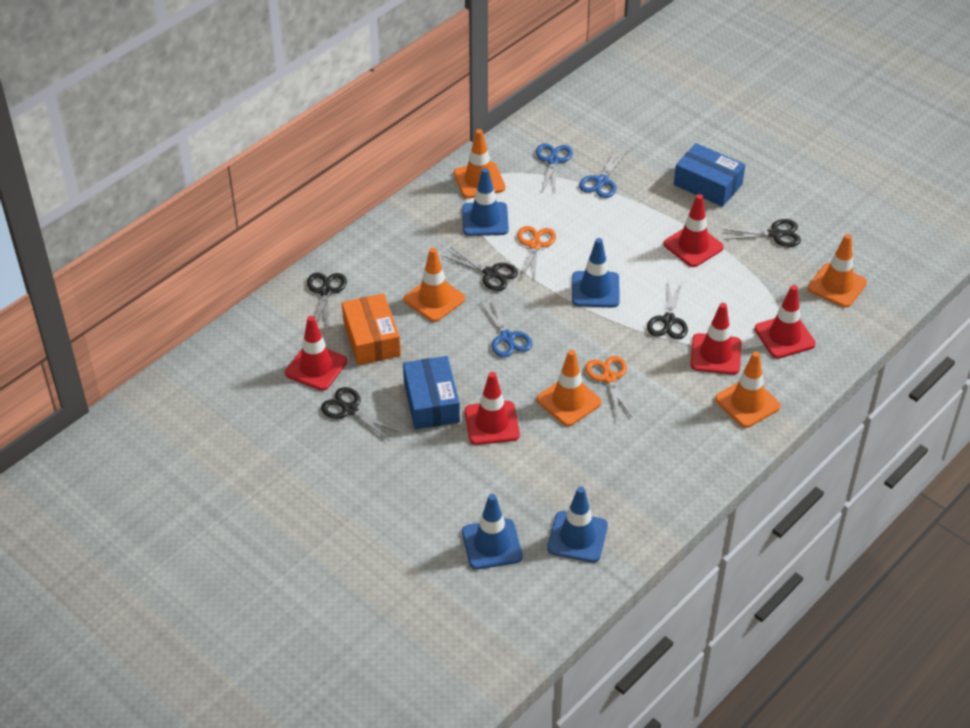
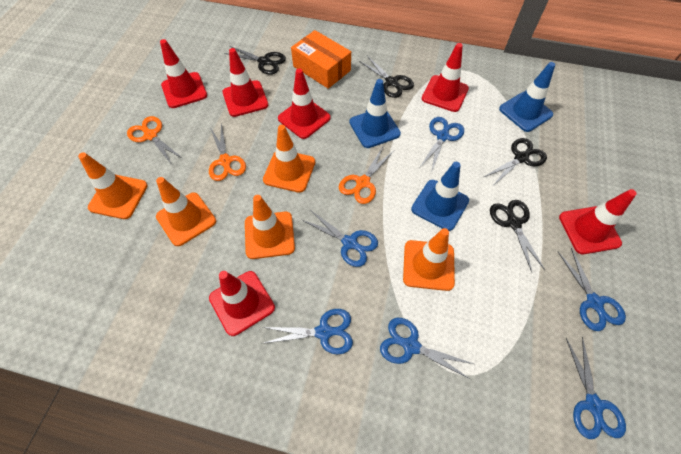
black scissors: 5 -> 4
blue box: 2 -> 0
blue scissors: 3 -> 6
blue traffic cone: 4 -> 3
orange scissors: 2 -> 3
red traffic cone: 5 -> 6

